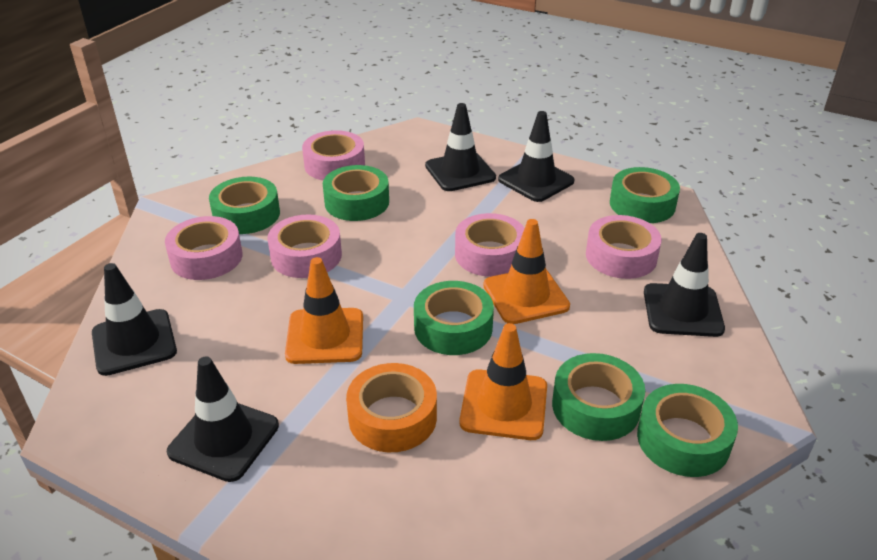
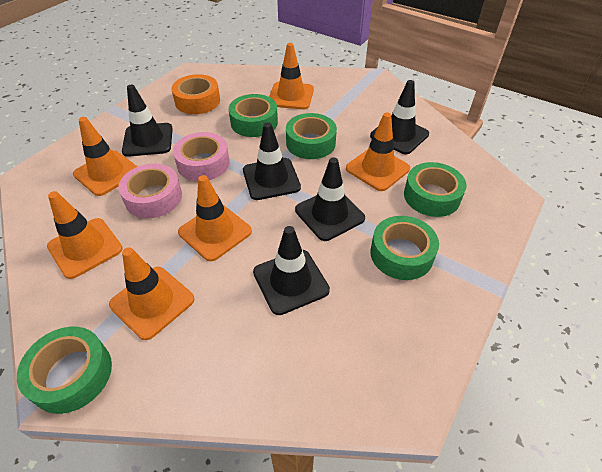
green tape: 6 -> 5
orange traffic cone: 3 -> 6
pink tape: 5 -> 2

